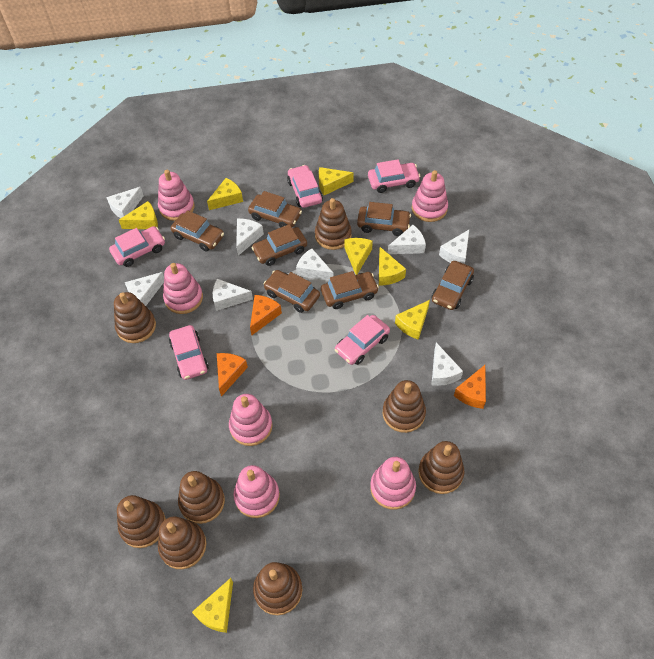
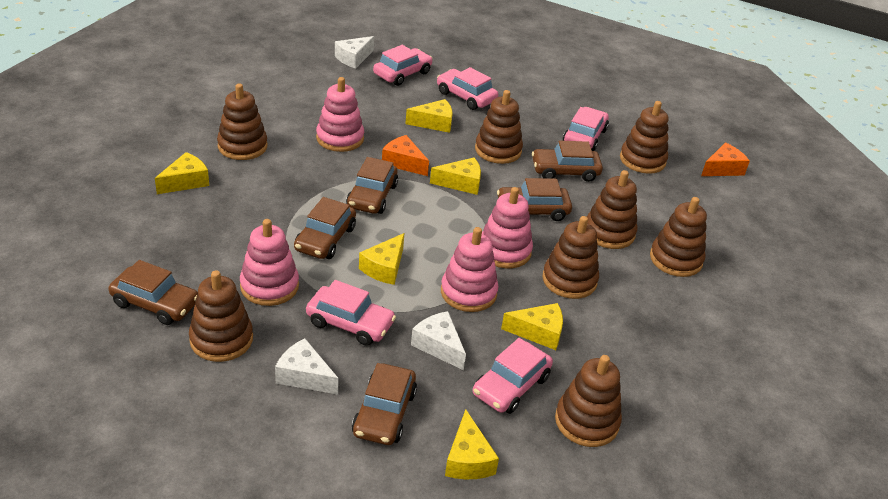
brown car: 7 -> 6
orange cheese: 3 -> 2
pink stacking toy: 6 -> 4
white cheese: 8 -> 3
yellow cheese: 7 -> 6

